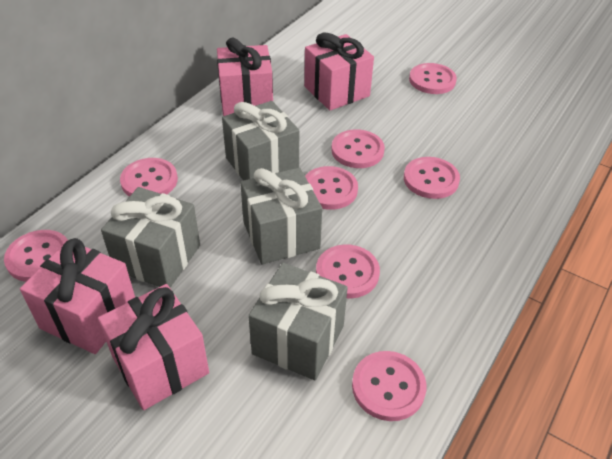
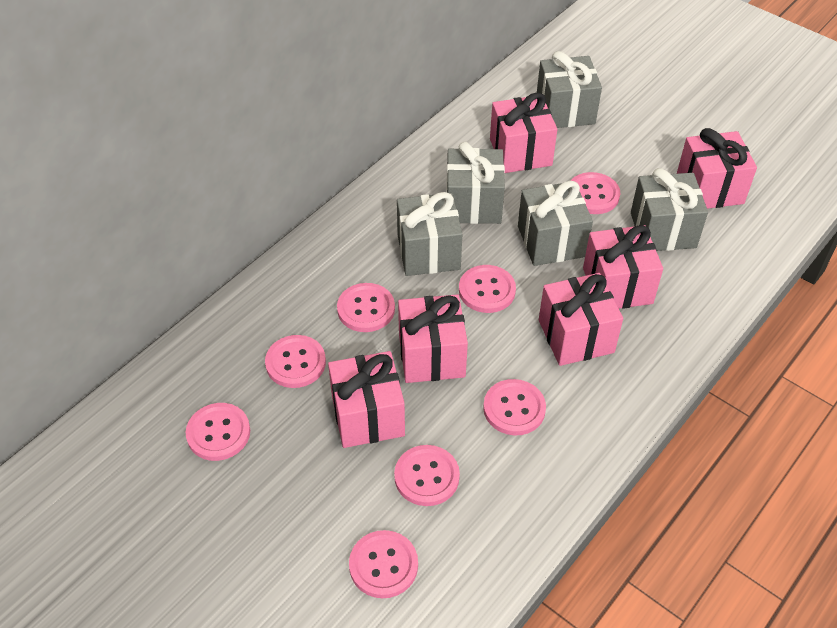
grey gift: 4 -> 5
pink gift: 4 -> 6

